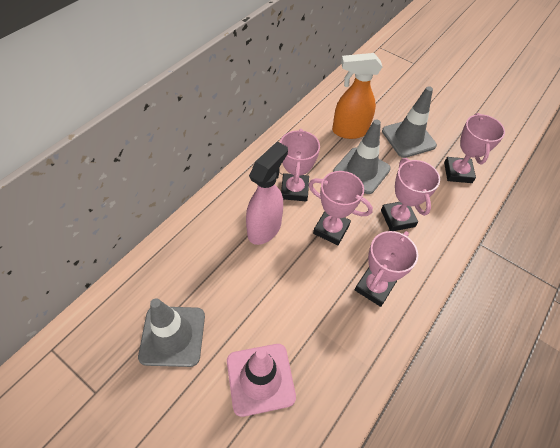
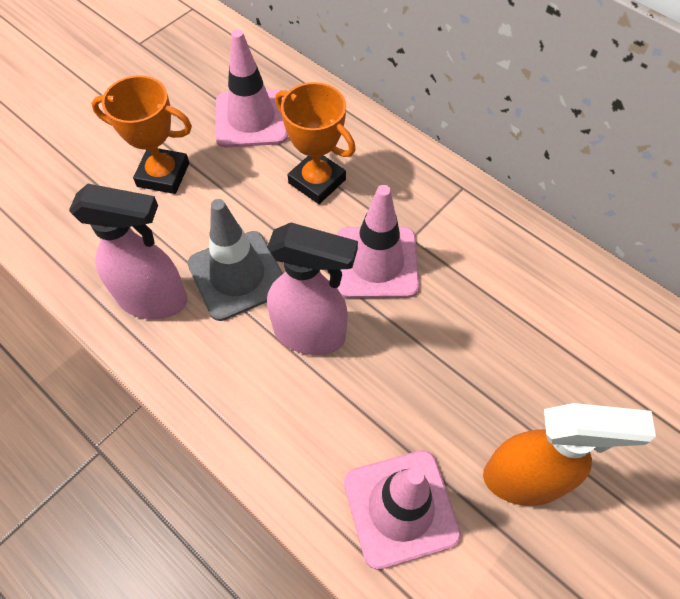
grey traffic cone: 3 -> 1
orange trophy: 0 -> 2
pink spray bottle: 1 -> 2
pink traffic cone: 1 -> 3
pink trophy: 5 -> 0

